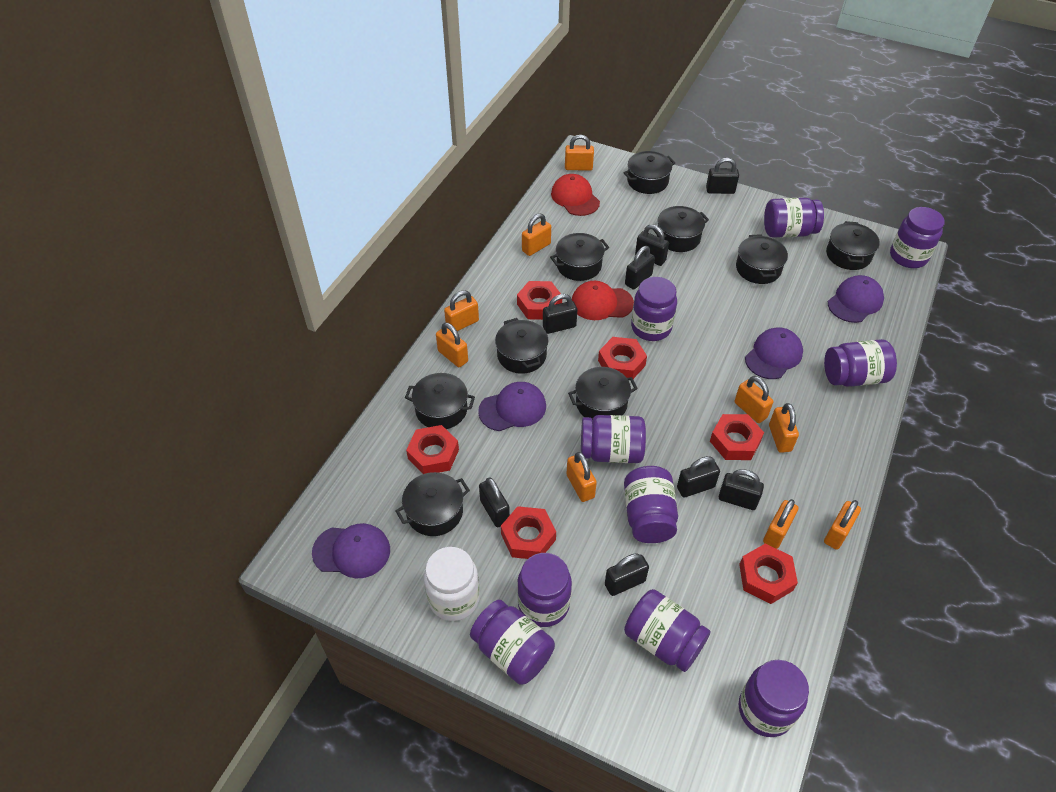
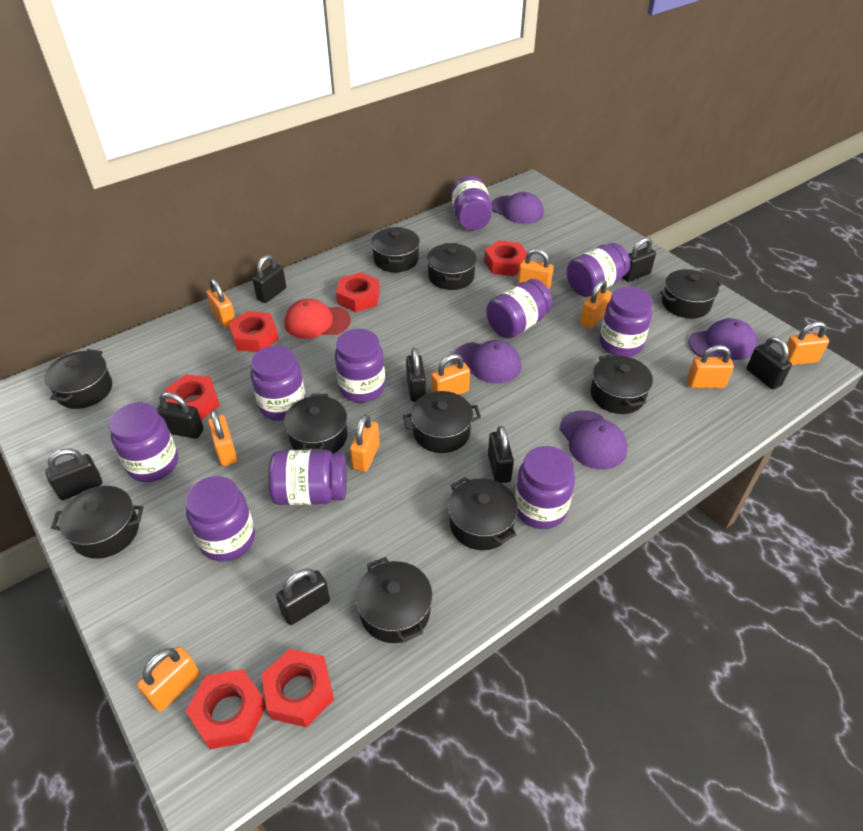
black pot: 9 -> 10
red cap: 2 -> 1
white jar: 1 -> 0

